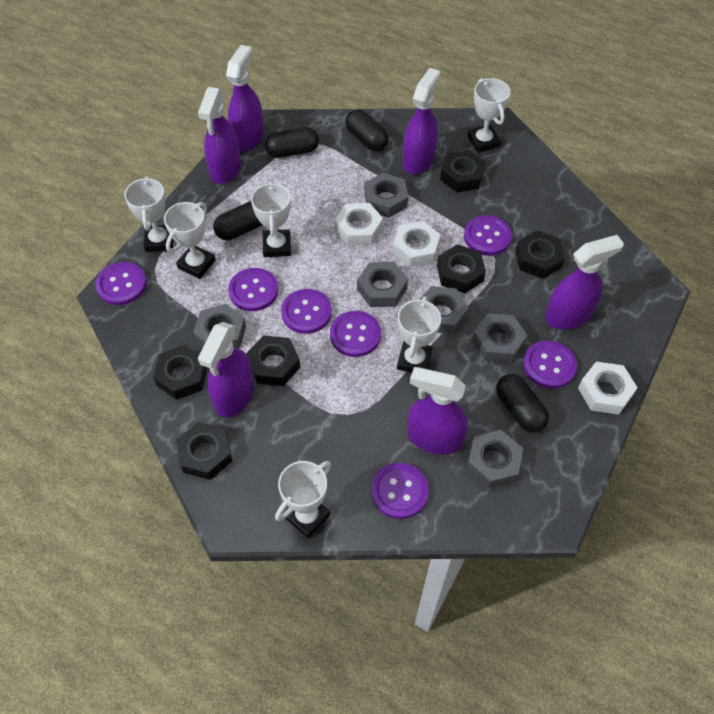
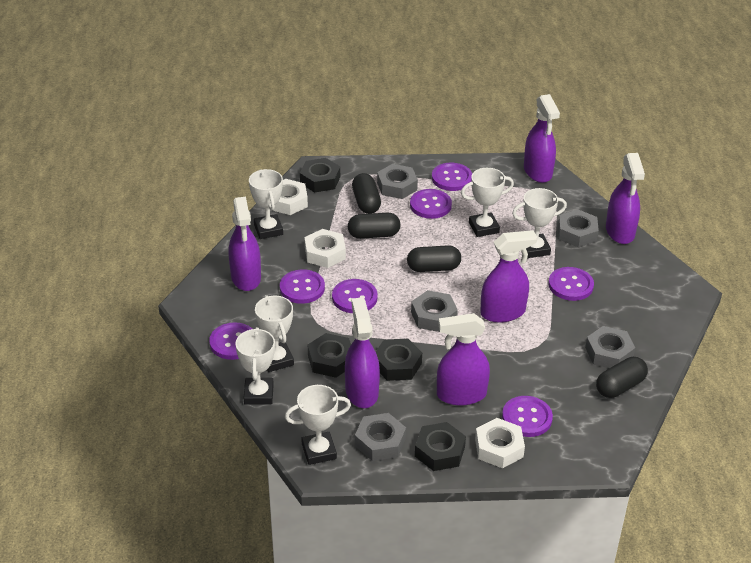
black nut: 6 -> 4
grey nut: 6 -> 5

